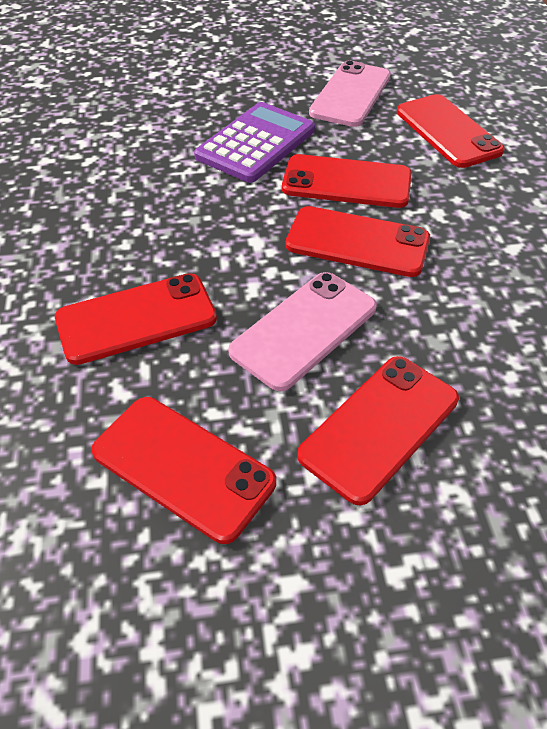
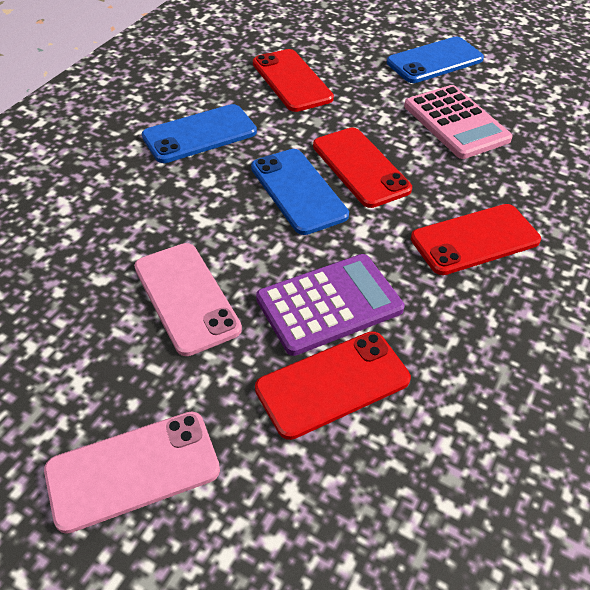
blue phone: 0 -> 3
pink calculator: 0 -> 1
red phone: 6 -> 4

